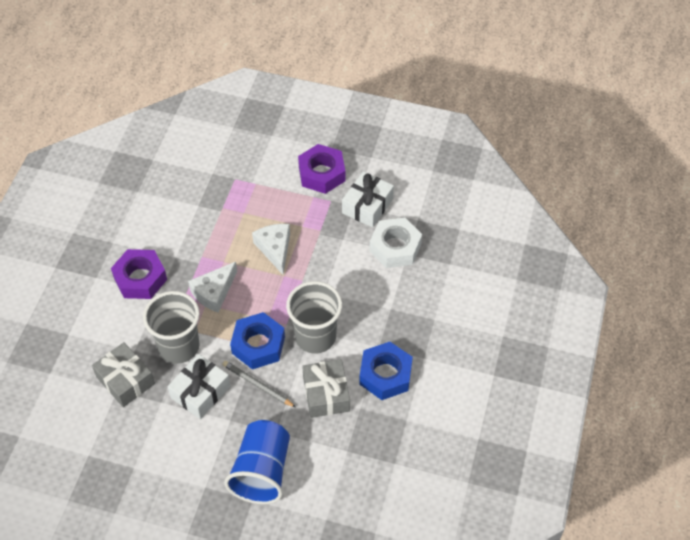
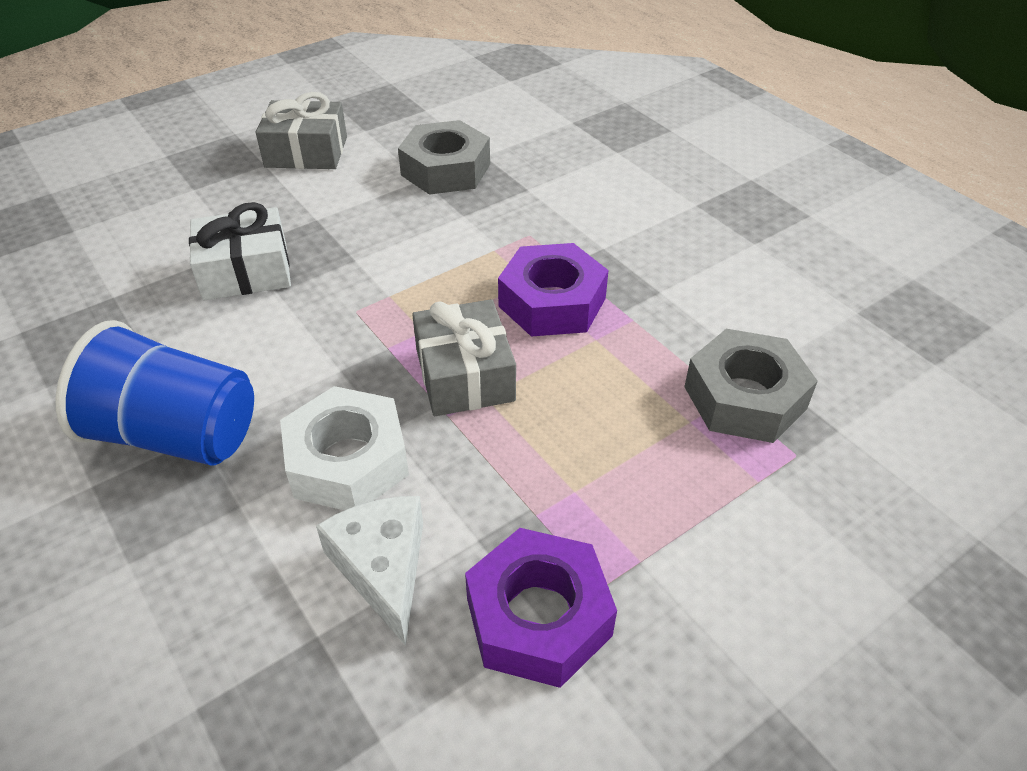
blue nut: 2 -> 0
grey cup: 2 -> 0
grey nut: 0 -> 2
grey pencil: 1 -> 0
white cheese: 2 -> 1
white gift: 2 -> 1

